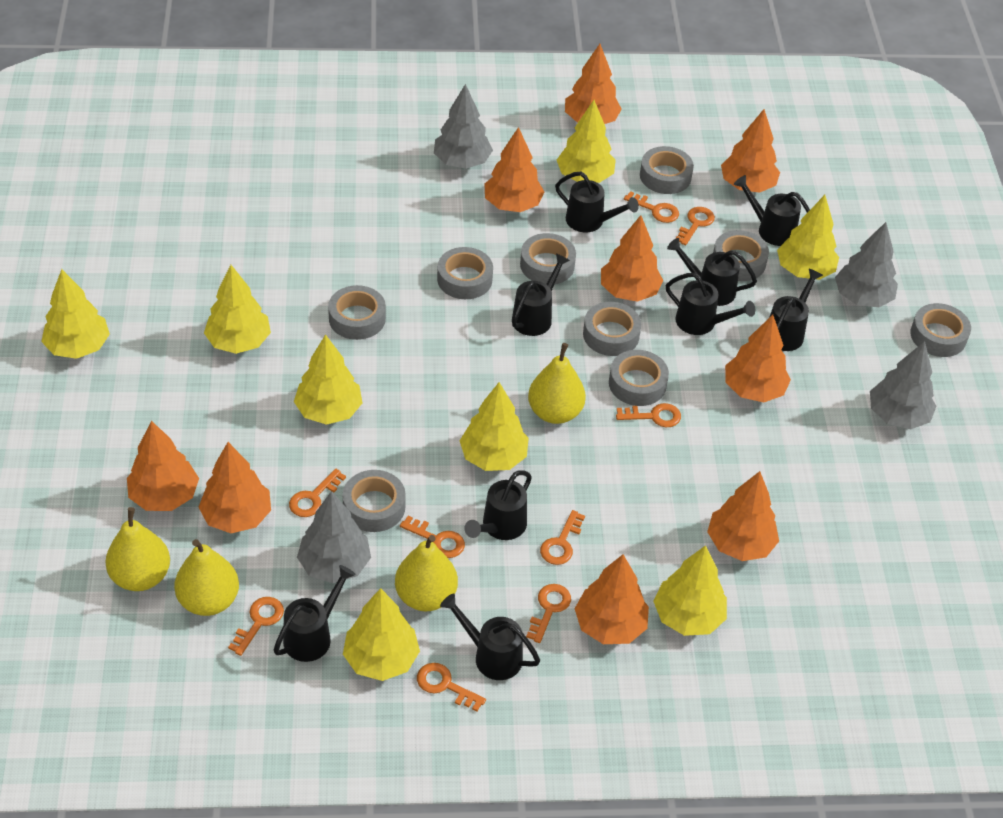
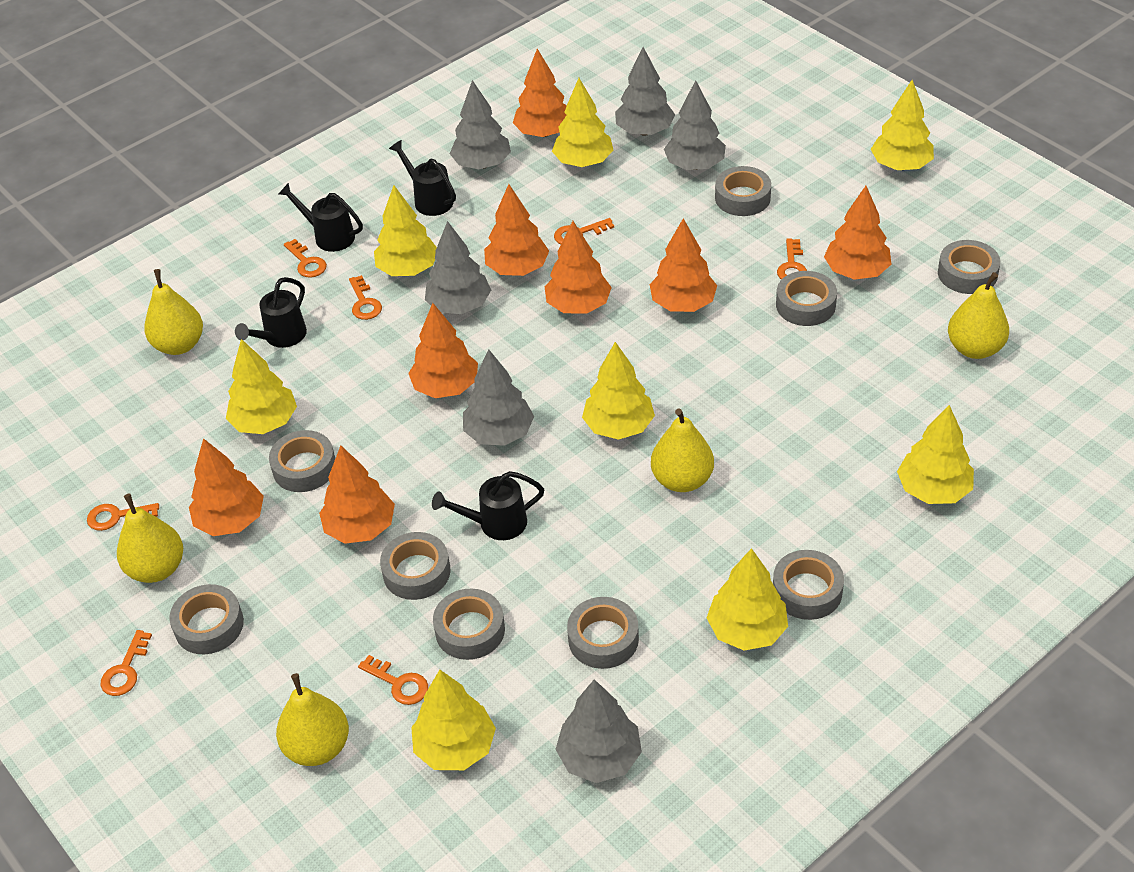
black watering can: 9 -> 4
grey tree: 4 -> 6
orange key: 9 -> 7
orange tree: 9 -> 8
yellow pear: 4 -> 5

